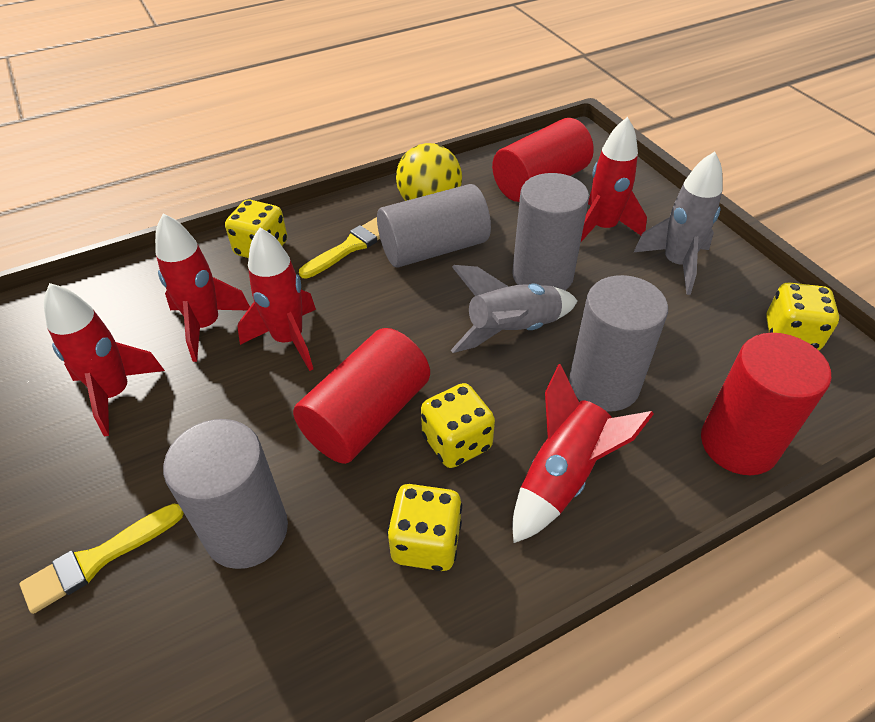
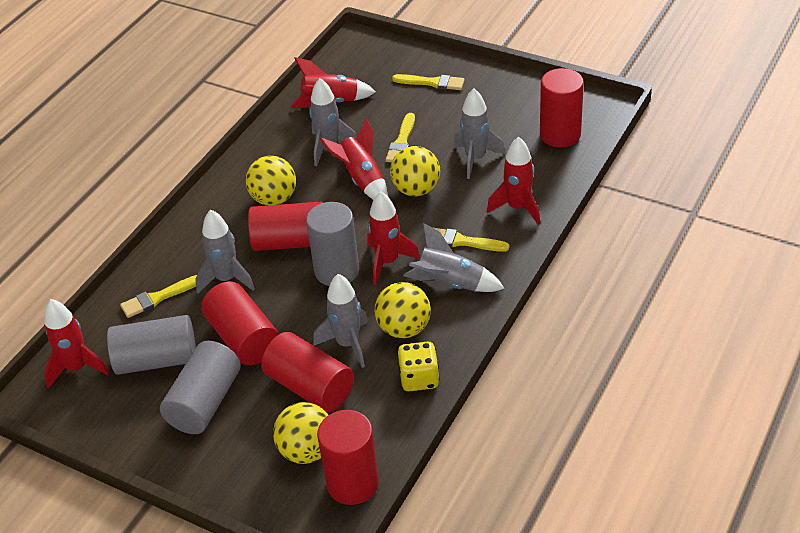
grey cylinder: 4 -> 3
grey rocket: 2 -> 5
red cylinder: 3 -> 5
yellow ball: 1 -> 4
yellow brush: 2 -> 4
yellow dice: 4 -> 1

